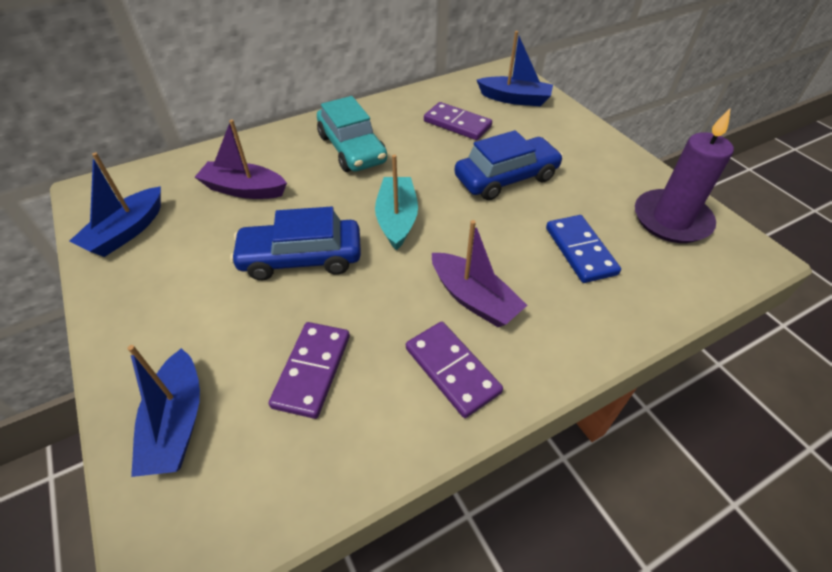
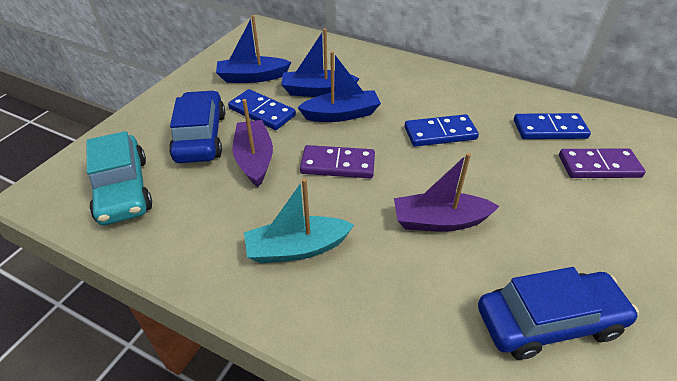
blue domino: 1 -> 3
purple candle: 1 -> 0
purple domino: 3 -> 2

